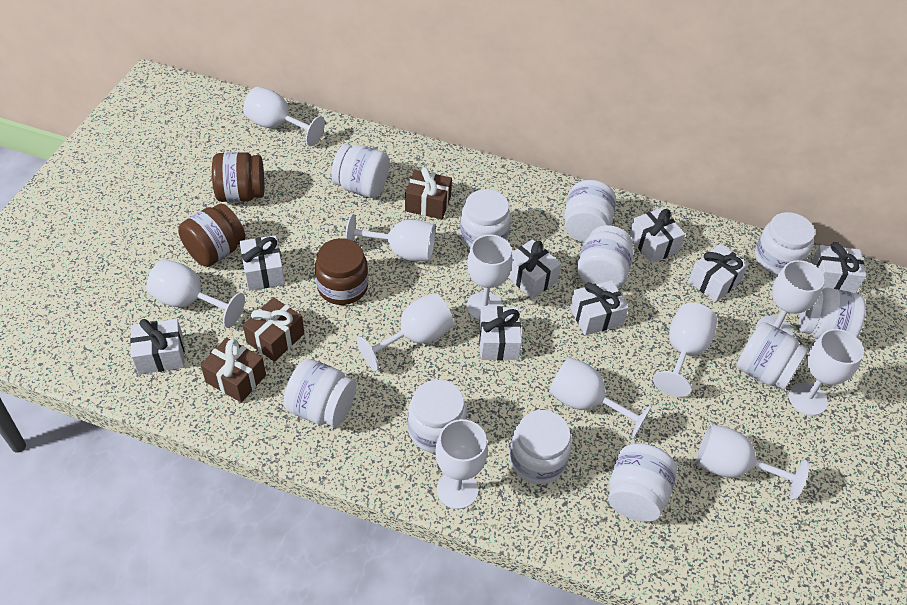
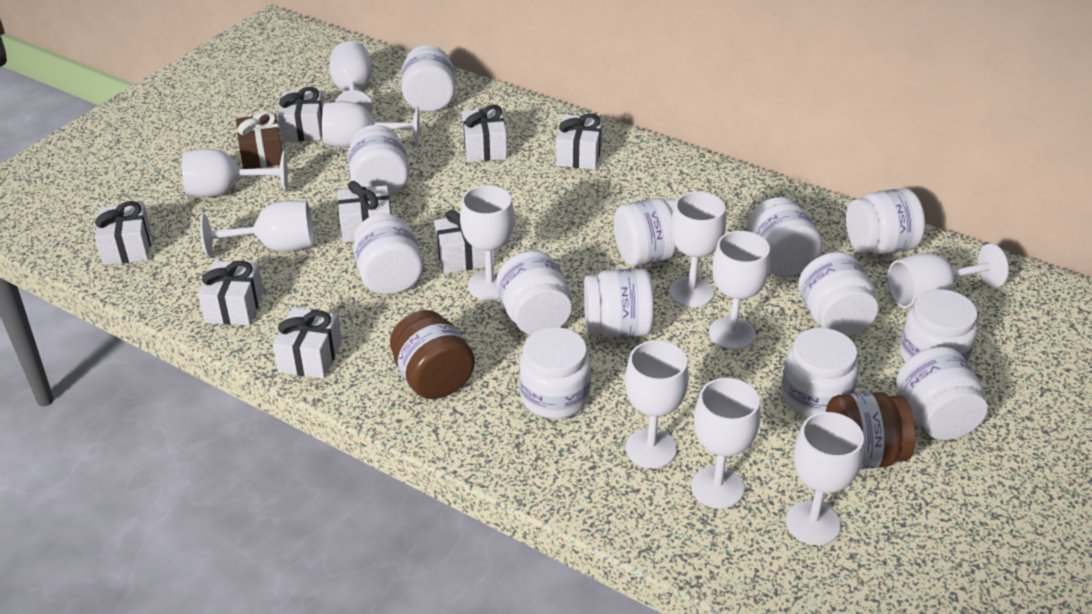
brown gift: 3 -> 1
brown jar: 3 -> 2
white jar: 11 -> 13

